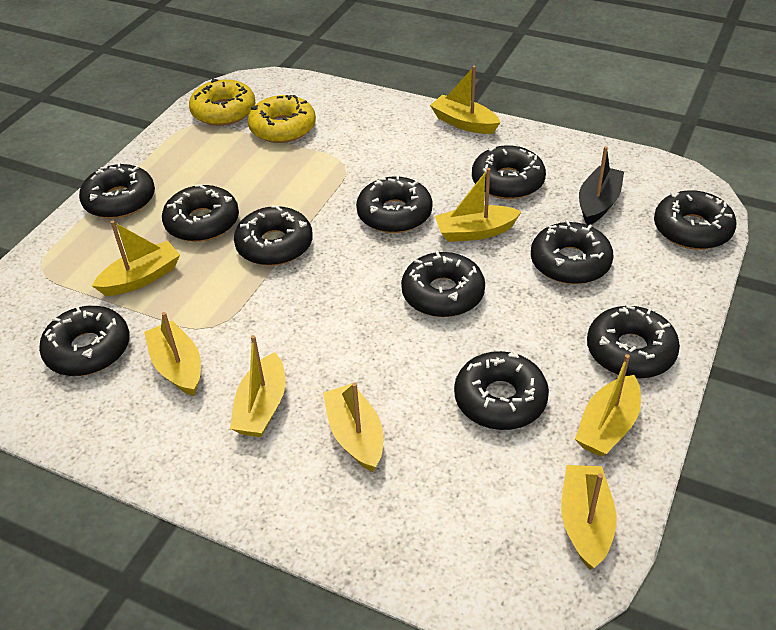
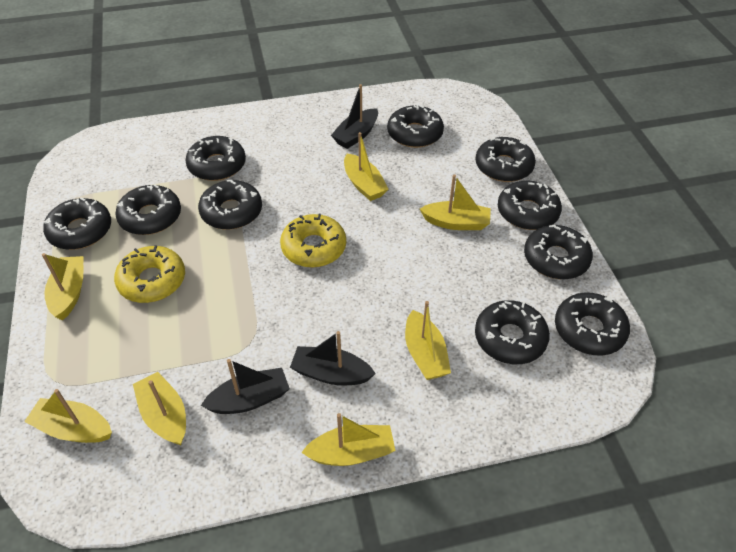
black boat: 1 -> 3
black donut: 11 -> 10
yellow boat: 8 -> 7

